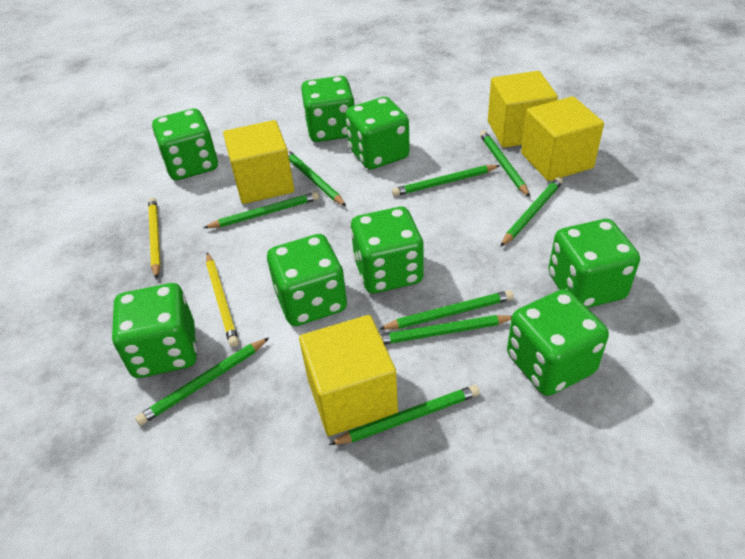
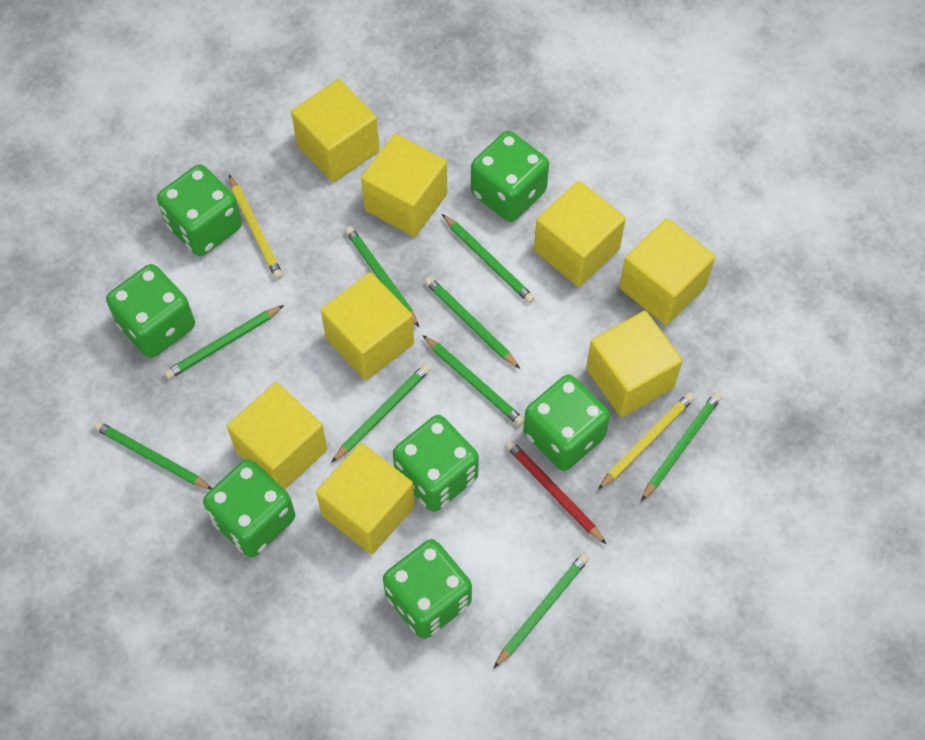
green dice: 8 -> 7
red pencil: 0 -> 1
yellow cube: 4 -> 8

